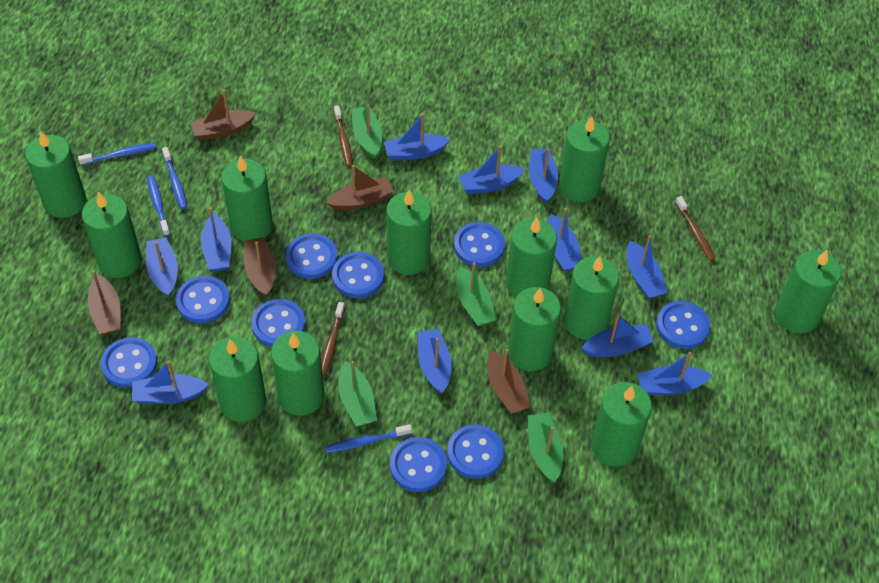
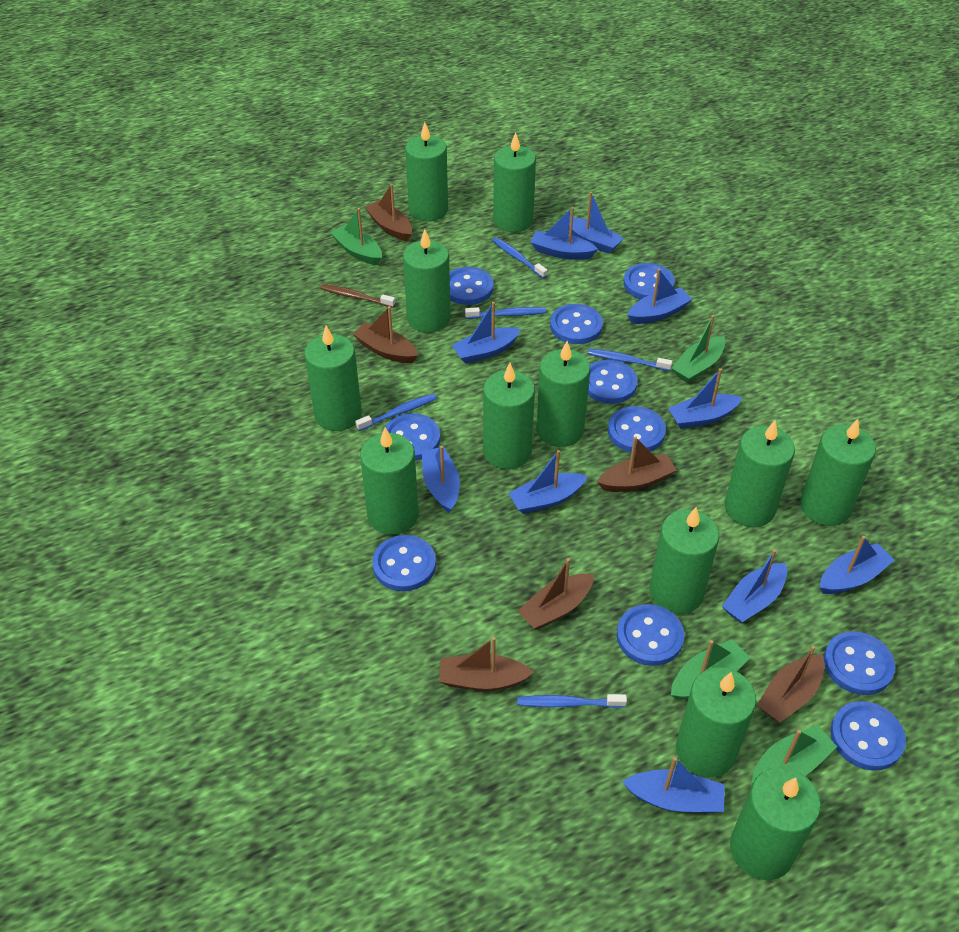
blue boat: 11 -> 10
blue button: 9 -> 10
blue toothbrush: 4 -> 5
brown boat: 5 -> 6
brown toothbrush: 3 -> 1

